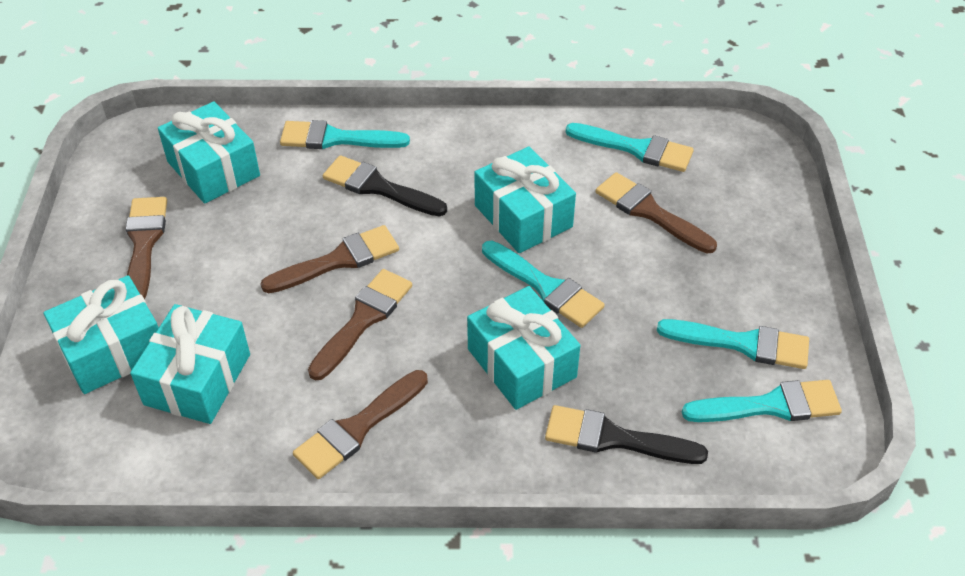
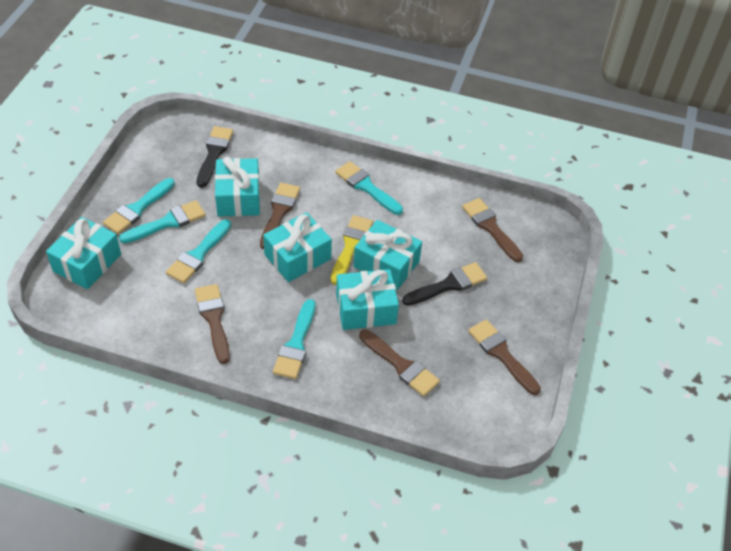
yellow brush: 0 -> 1

